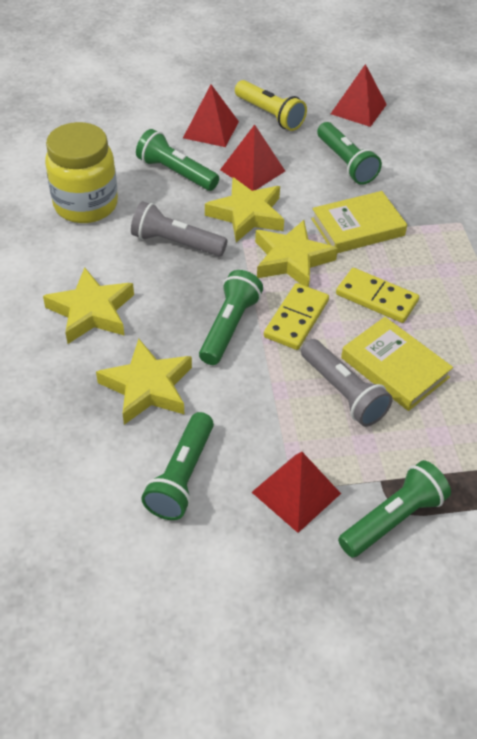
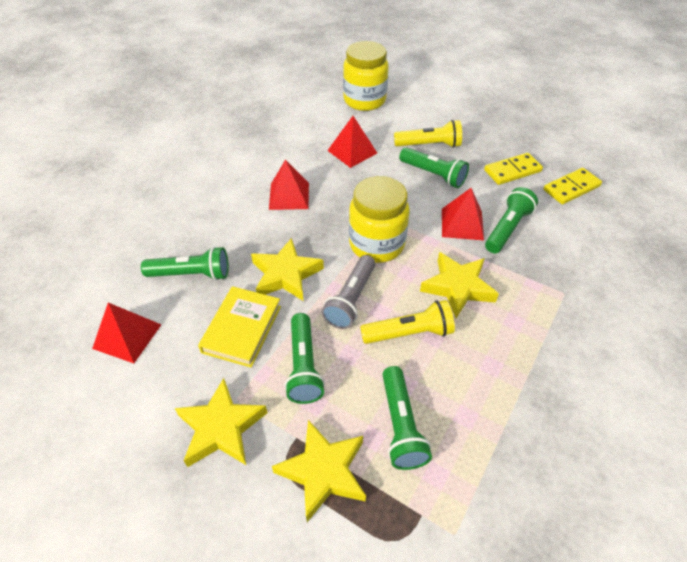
grey flashlight: 2 -> 1
yellow book: 2 -> 1
yellow flashlight: 1 -> 2
yellow jar: 1 -> 2

